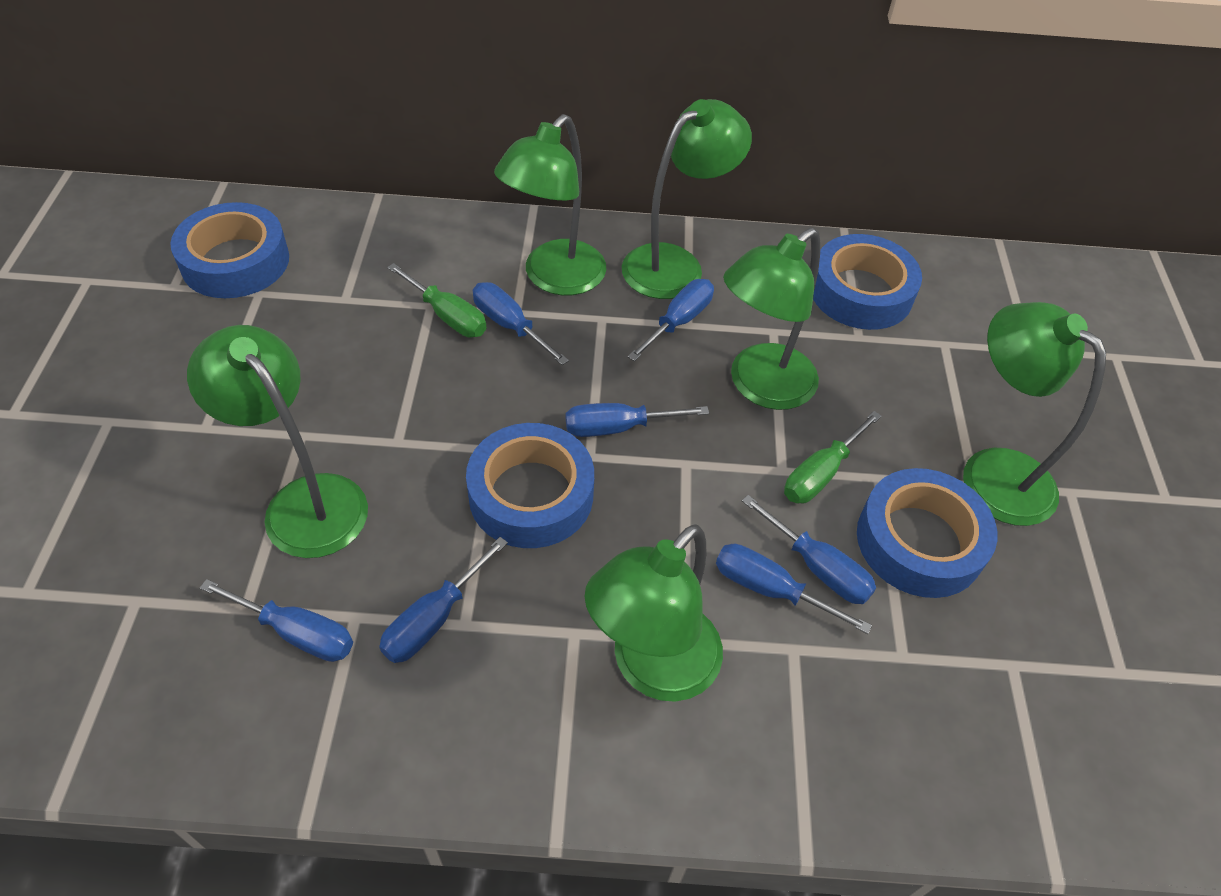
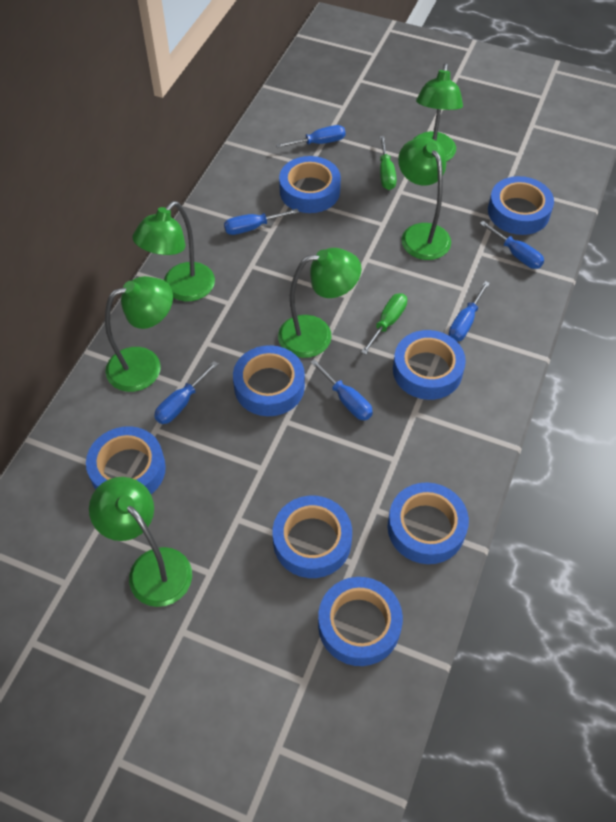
blue screwdriver: 7 -> 6
blue tape: 4 -> 8

